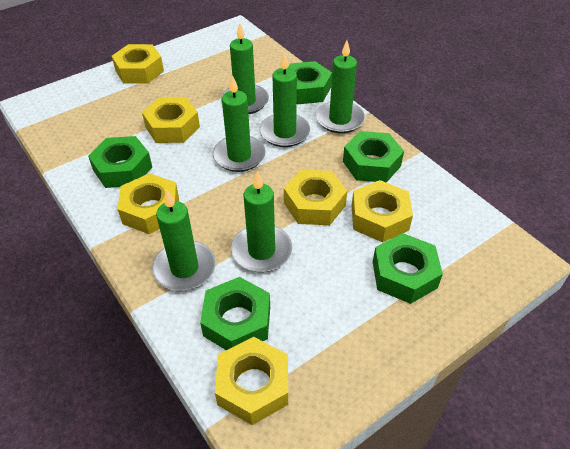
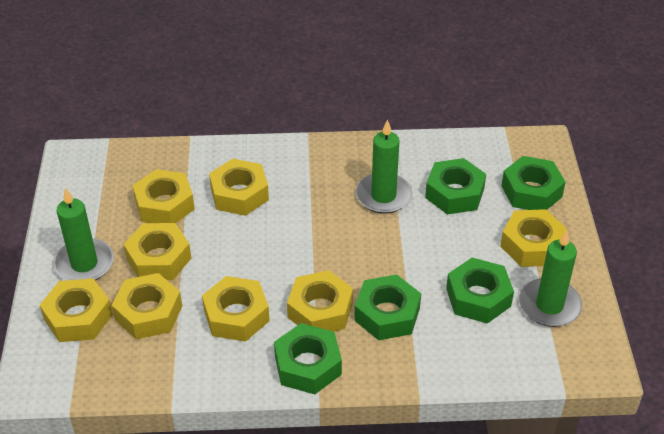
green candle: 6 -> 3
yellow nut: 6 -> 8

